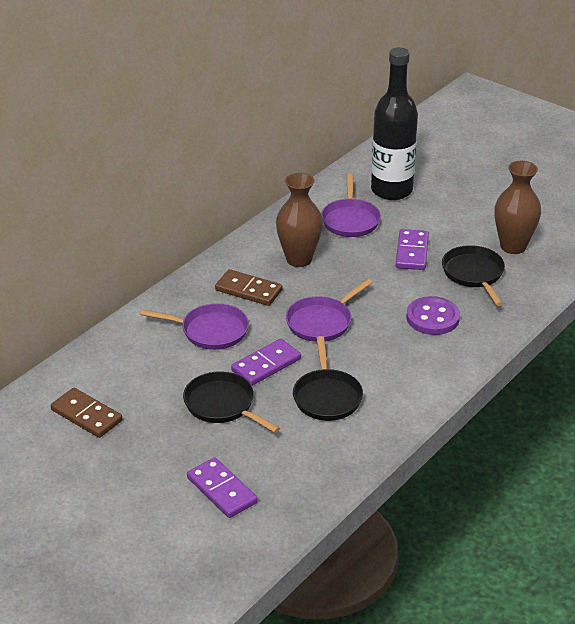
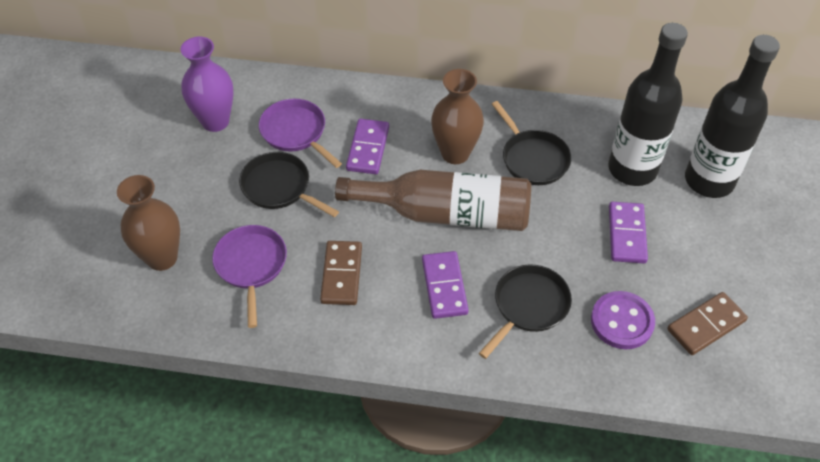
black bottle: 1 -> 2
brown bottle: 0 -> 1
purple pan: 3 -> 2
purple vase: 0 -> 1

